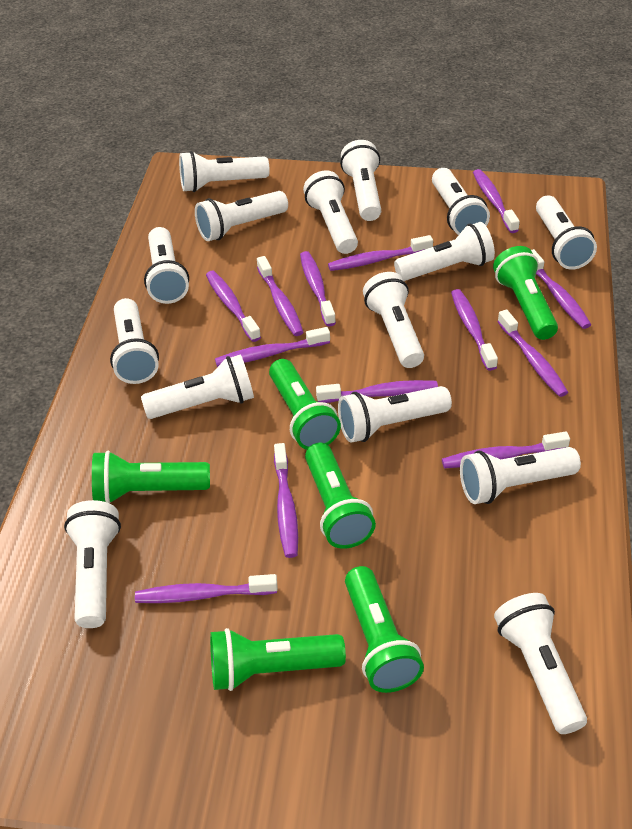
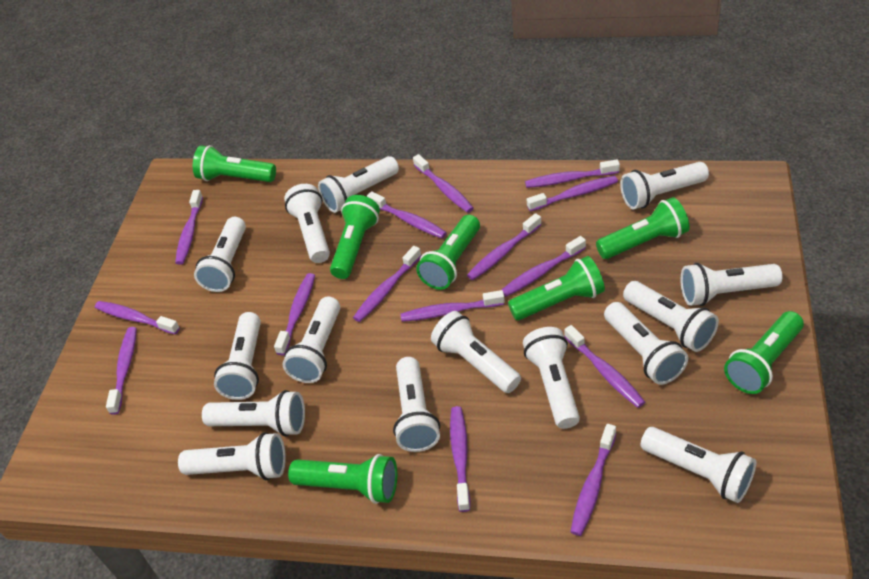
green flashlight: 6 -> 7
purple toothbrush: 13 -> 15

